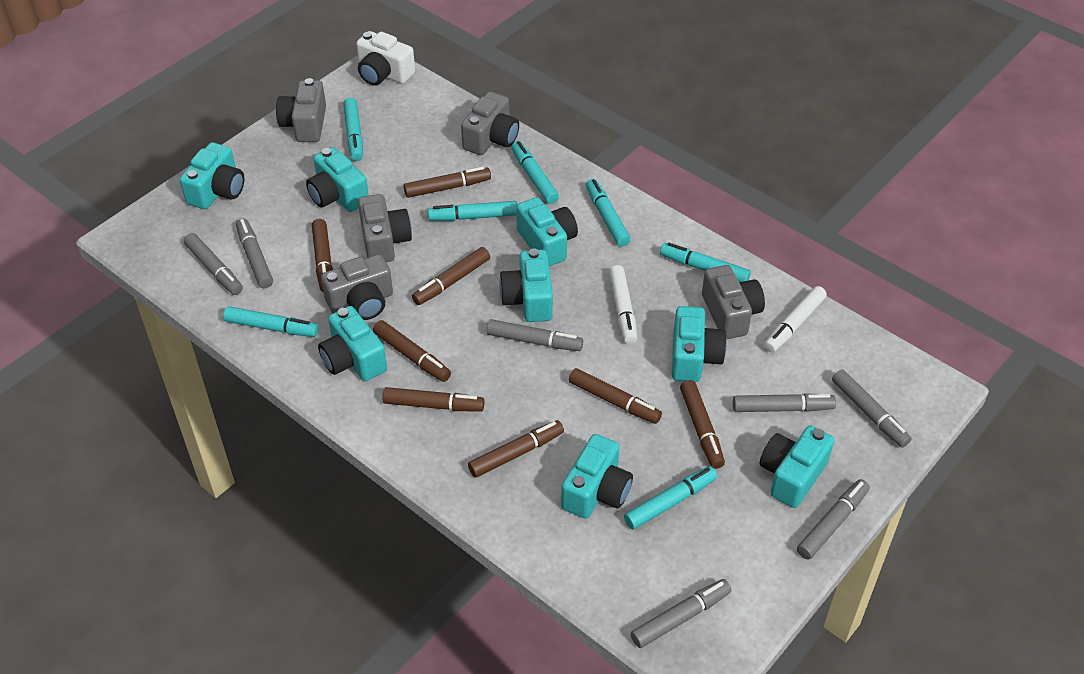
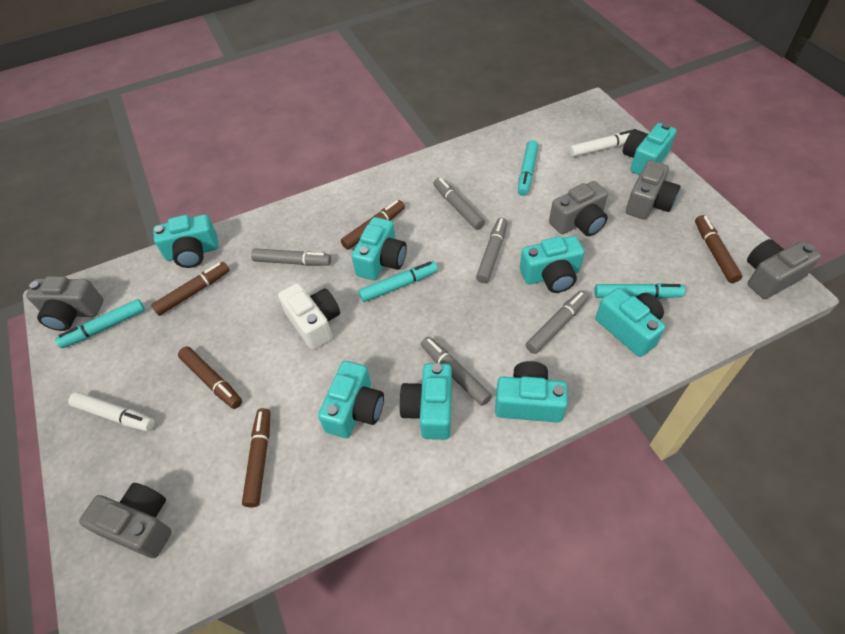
brown marker: 8 -> 5
grey marker: 7 -> 5
turquoise marker: 7 -> 4

